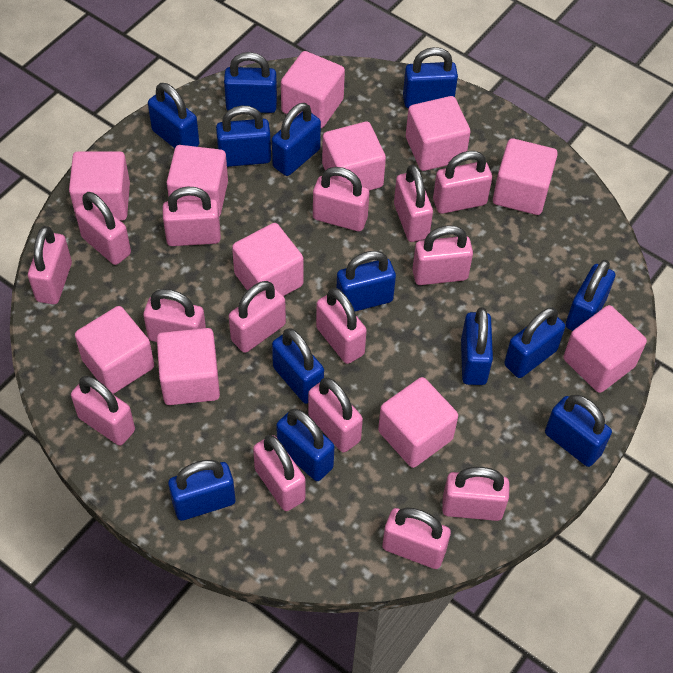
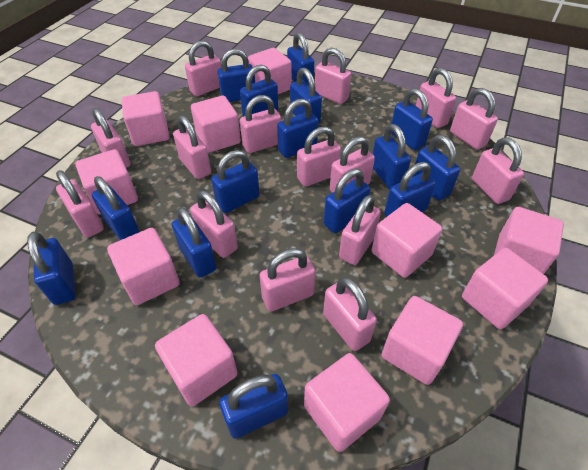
blue padlock: 13 -> 15

